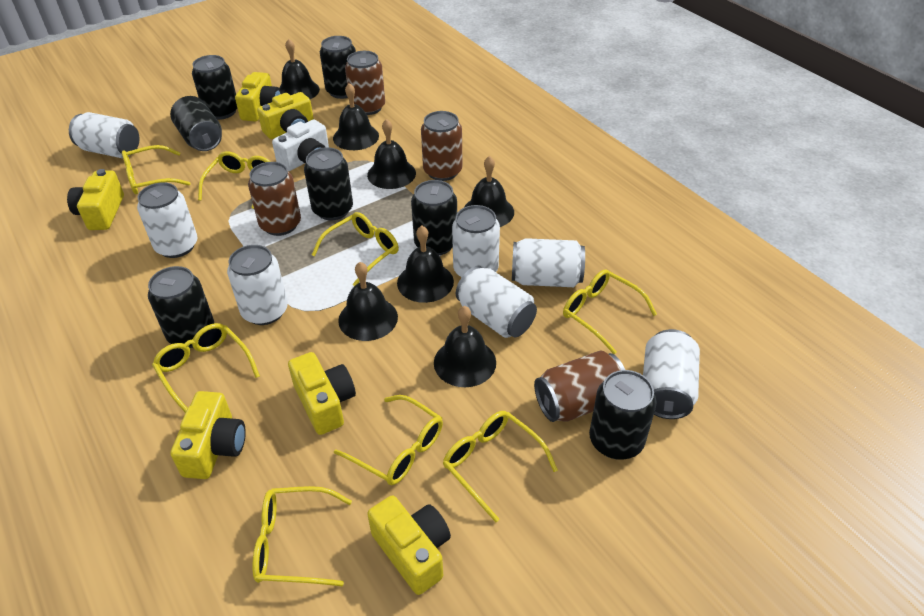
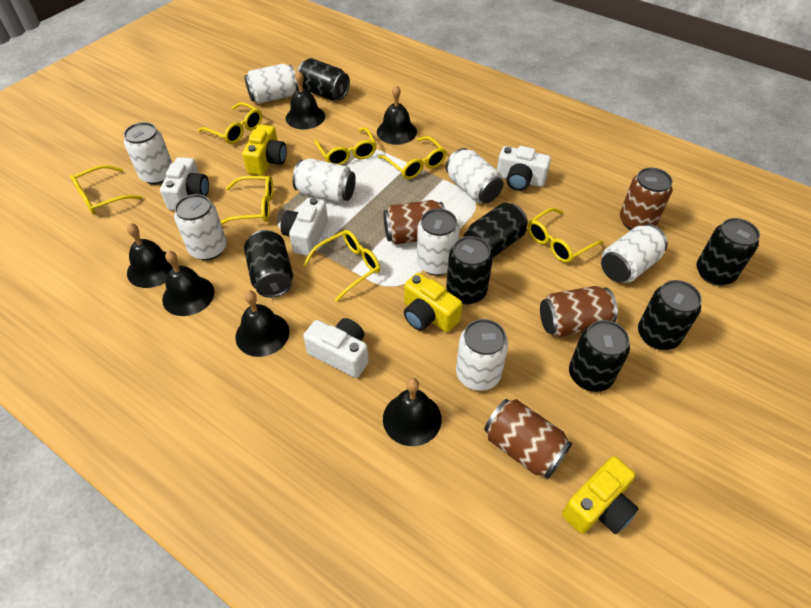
black bell: 7 -> 6
white camera: 1 -> 4
white can: 7 -> 8
yellow camera: 6 -> 3
yellow glasses: 8 -> 7

